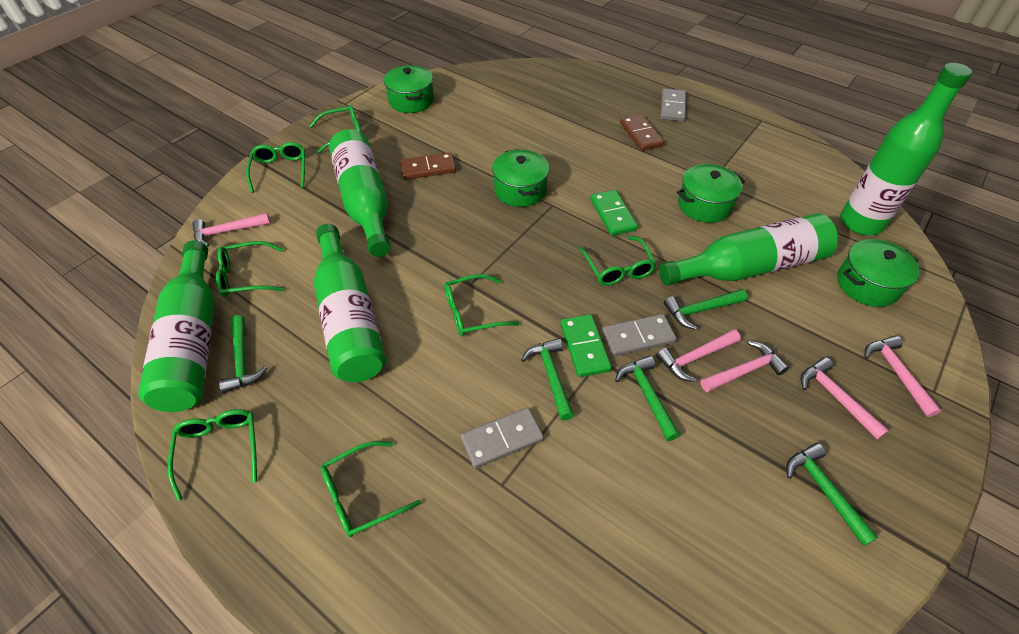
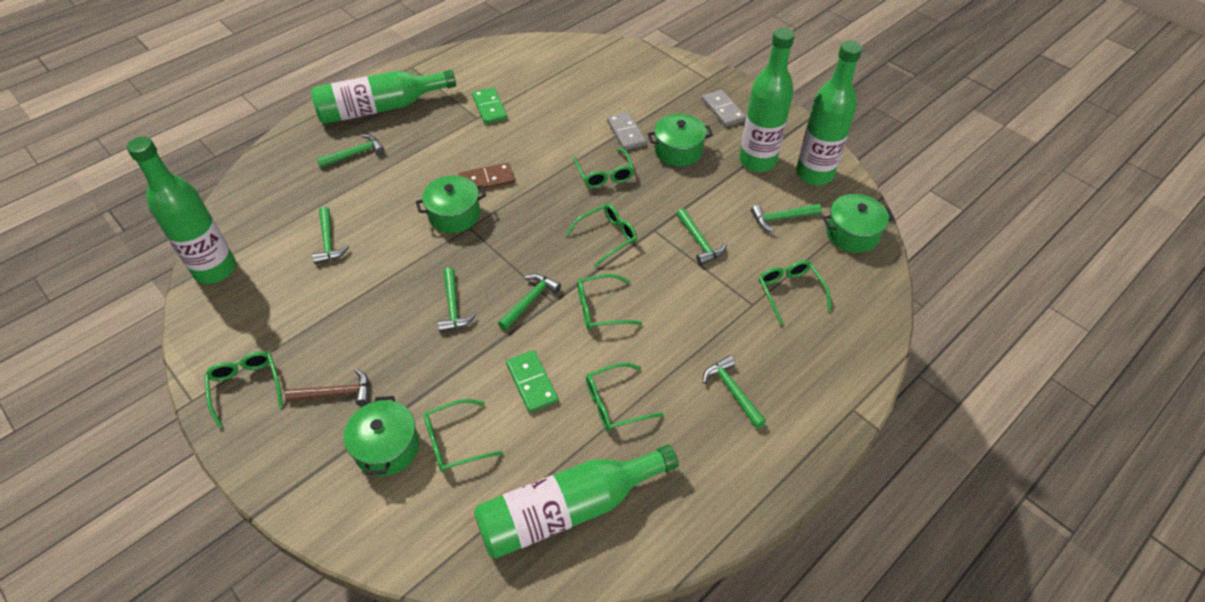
brown domino: 2 -> 1
brown hammer: 0 -> 1
green hammer: 5 -> 7
grey domino: 3 -> 2
pink hammer: 5 -> 0

